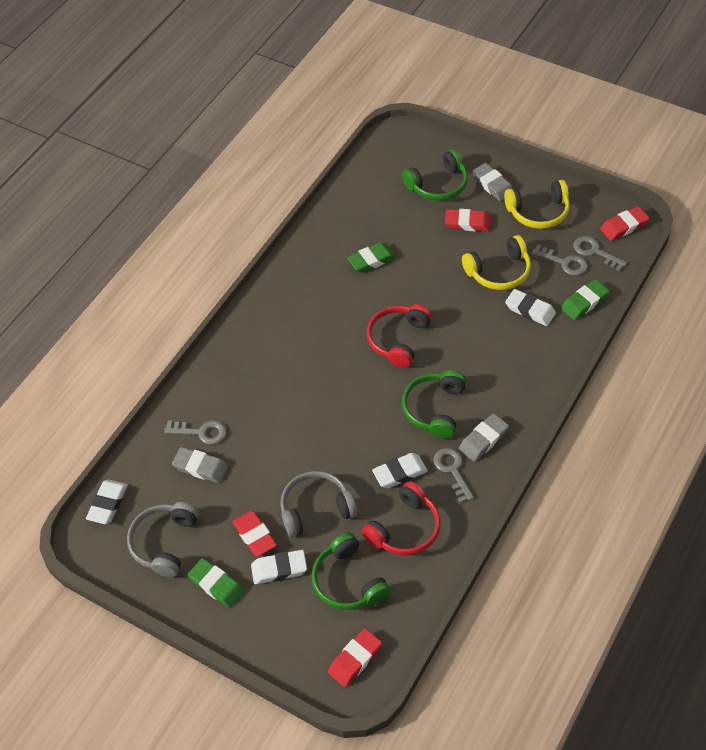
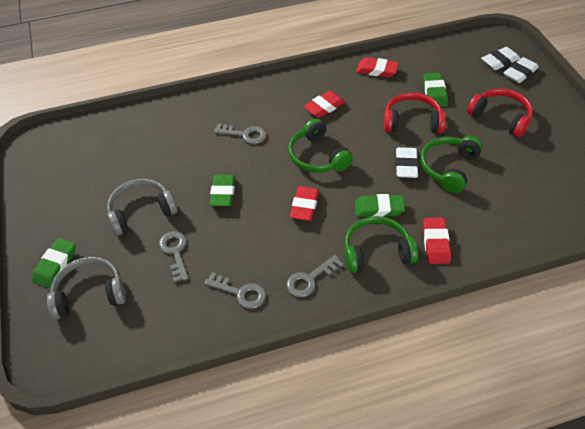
green eraser: 3 -> 4
grey eraser: 3 -> 0
white eraser: 4 -> 3
yellow headphones: 2 -> 0

